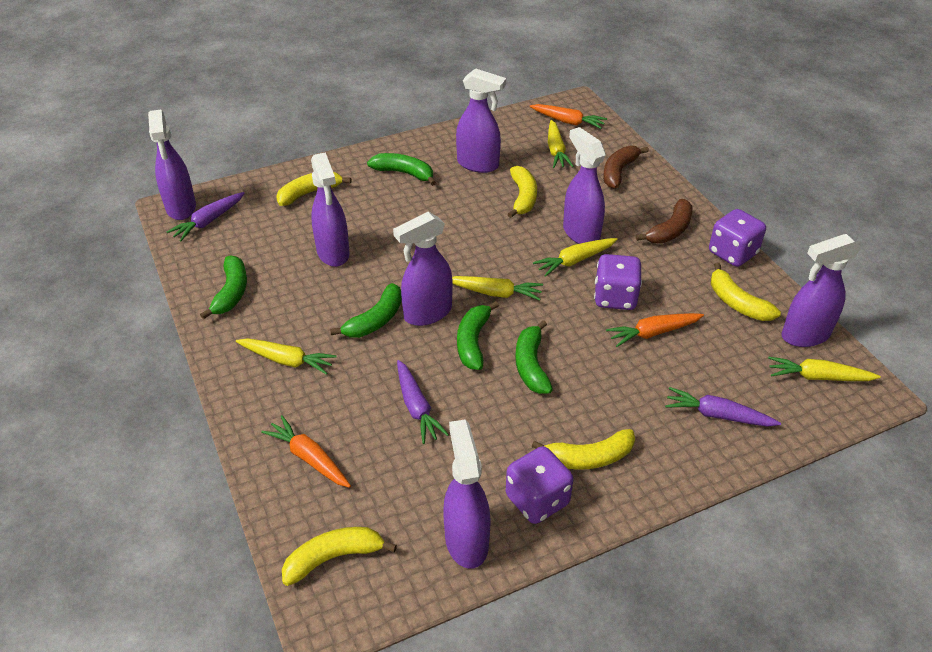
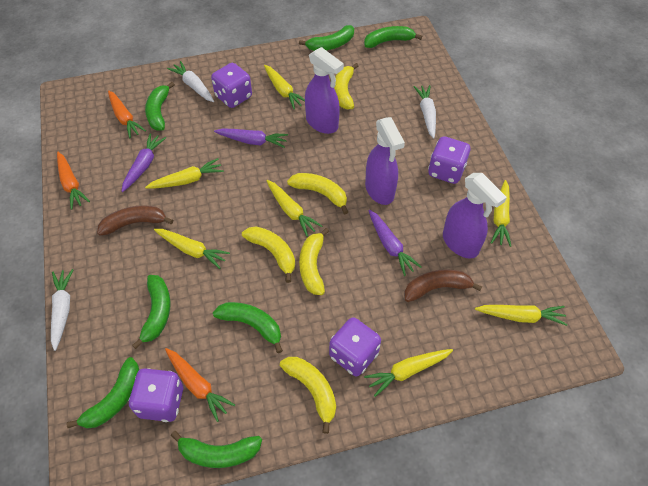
green banana: 5 -> 7
purple dice: 3 -> 4
purple spray bottle: 7 -> 3
white carrot: 0 -> 3
yellow carrot: 5 -> 7

